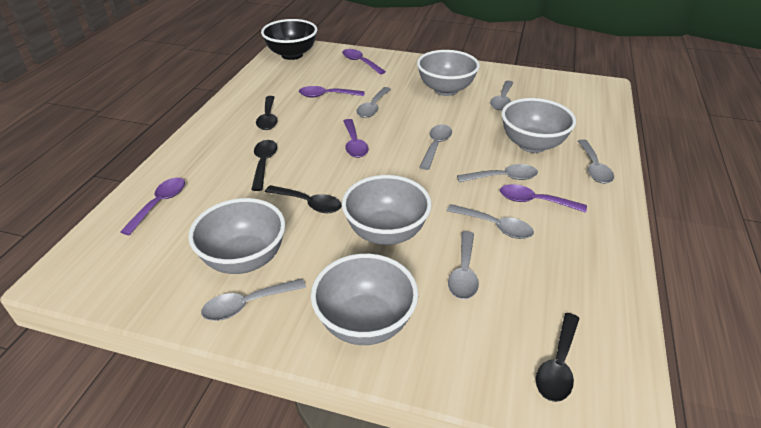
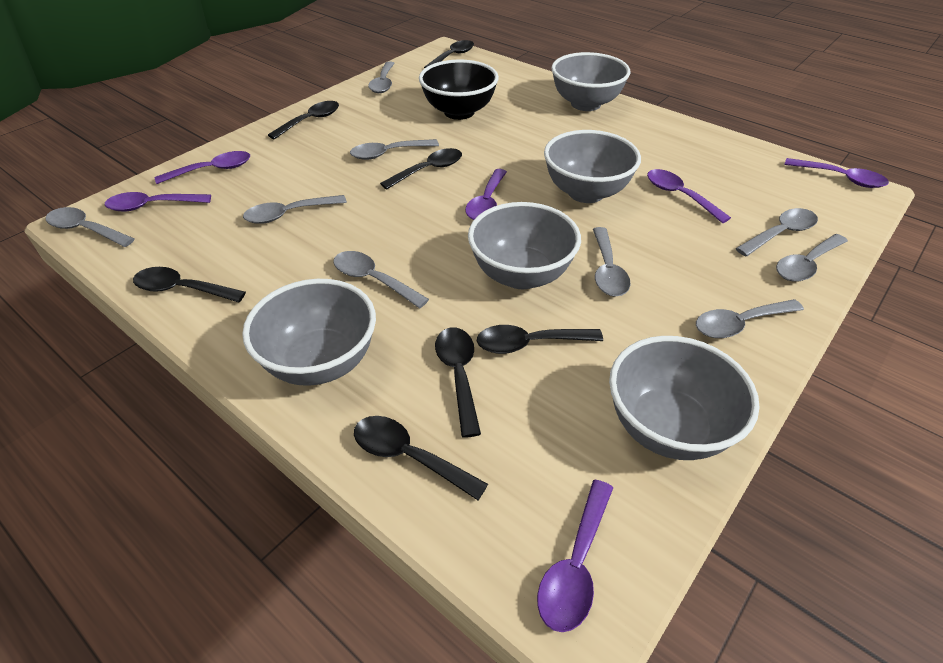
black spoon: 4 -> 7
grey spoon: 8 -> 9
purple spoon: 5 -> 6

